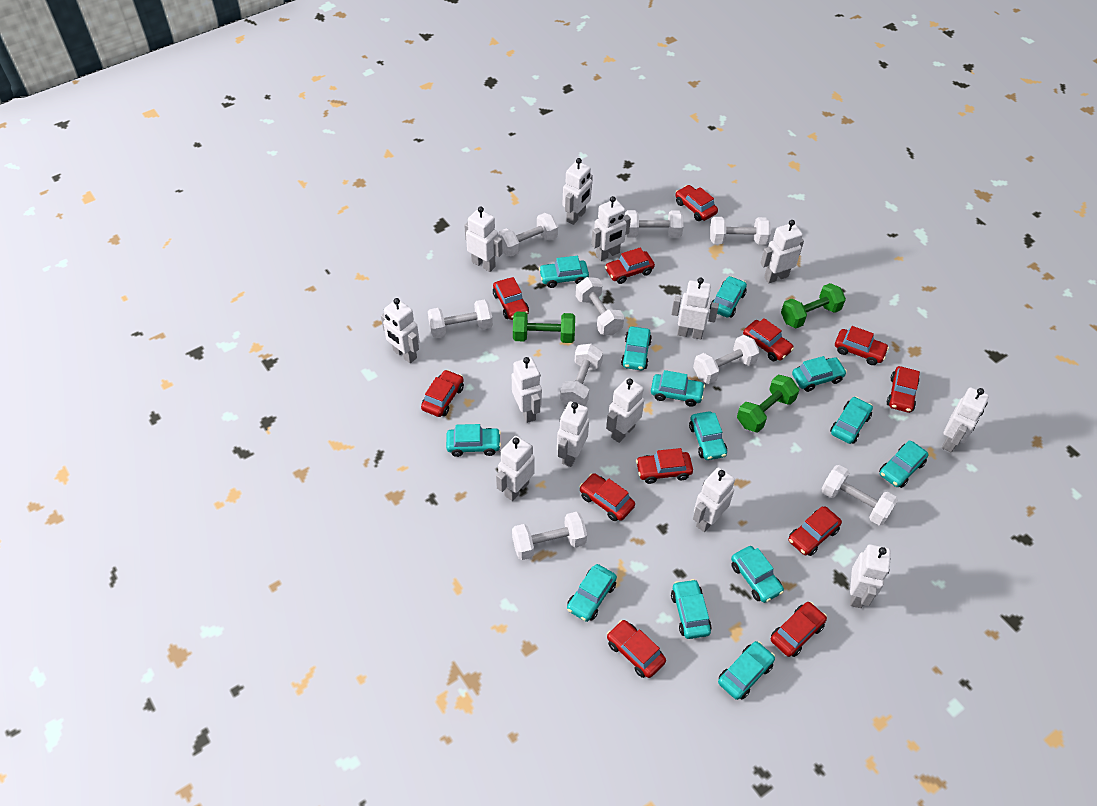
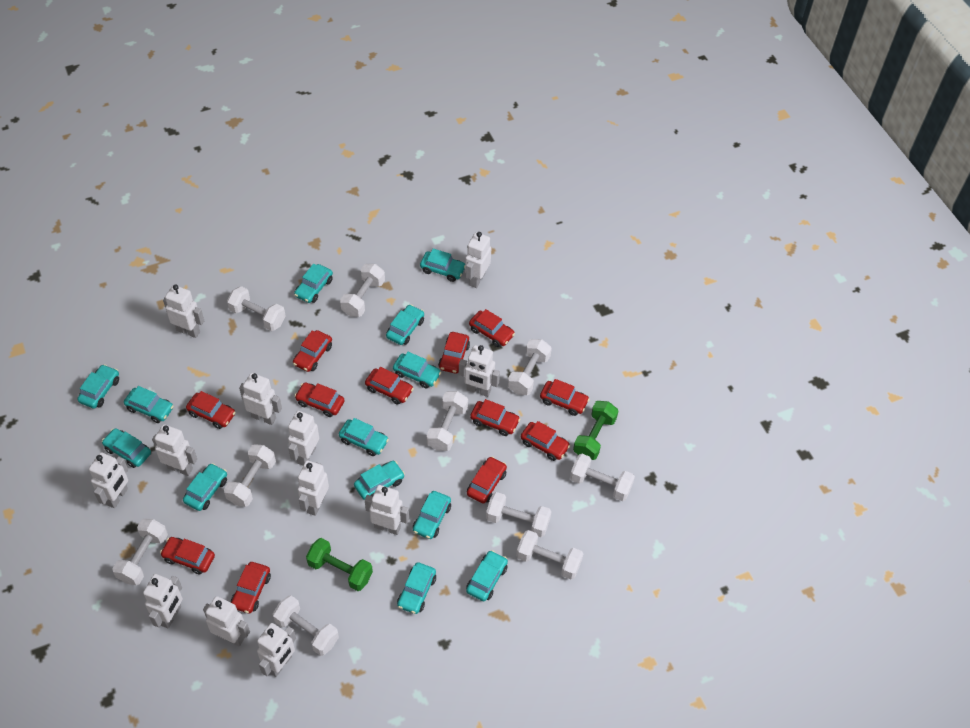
green dumbbell: 3 -> 2
white dumbbell: 9 -> 10
white robot: 13 -> 12

